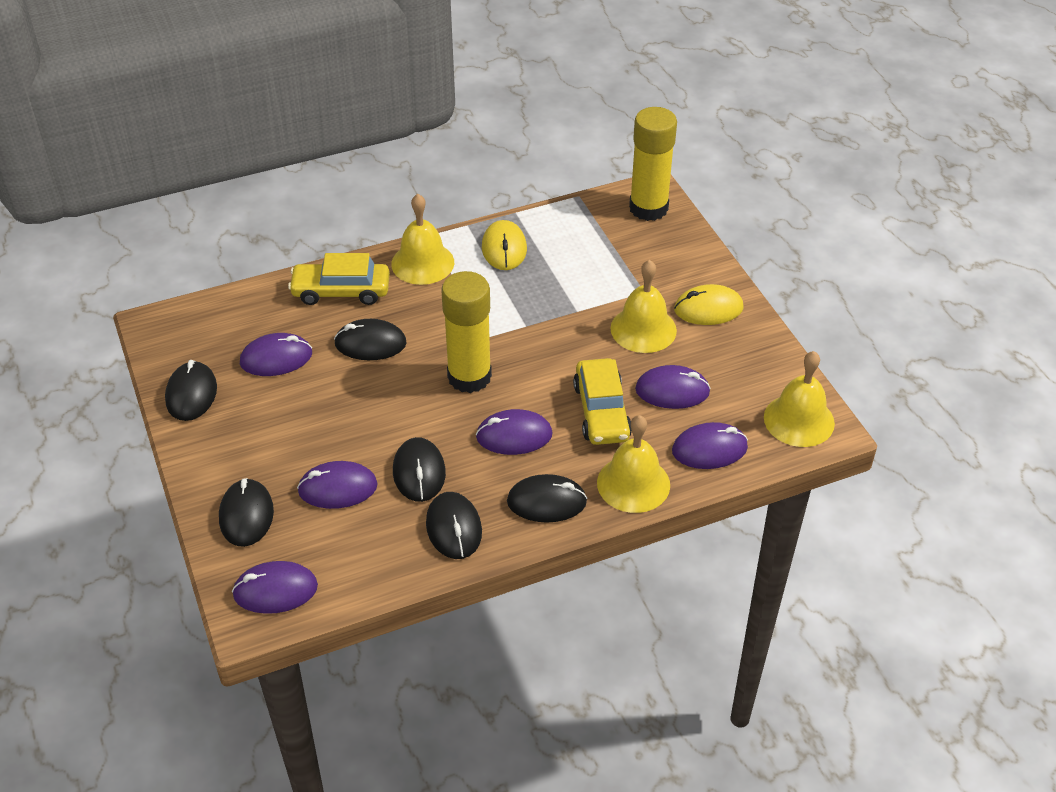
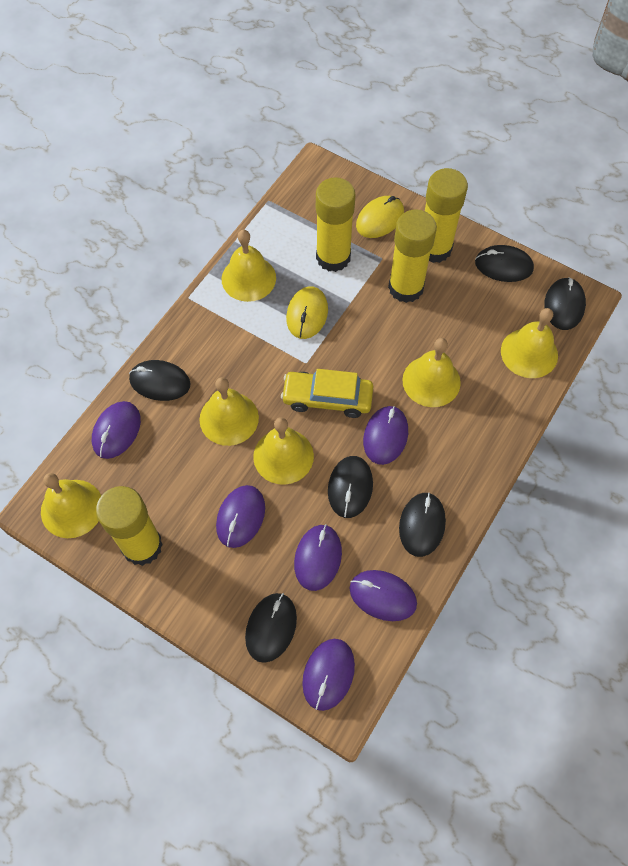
yellow bell: 4 -> 6
yellow car: 2 -> 1
yellow glue stick: 2 -> 4

